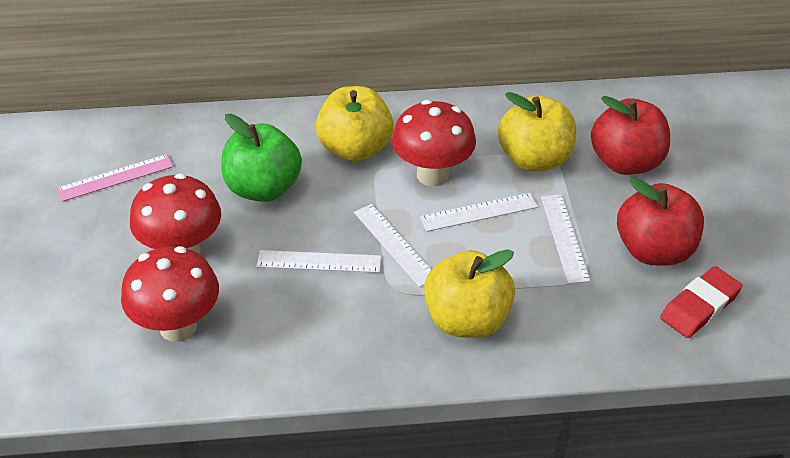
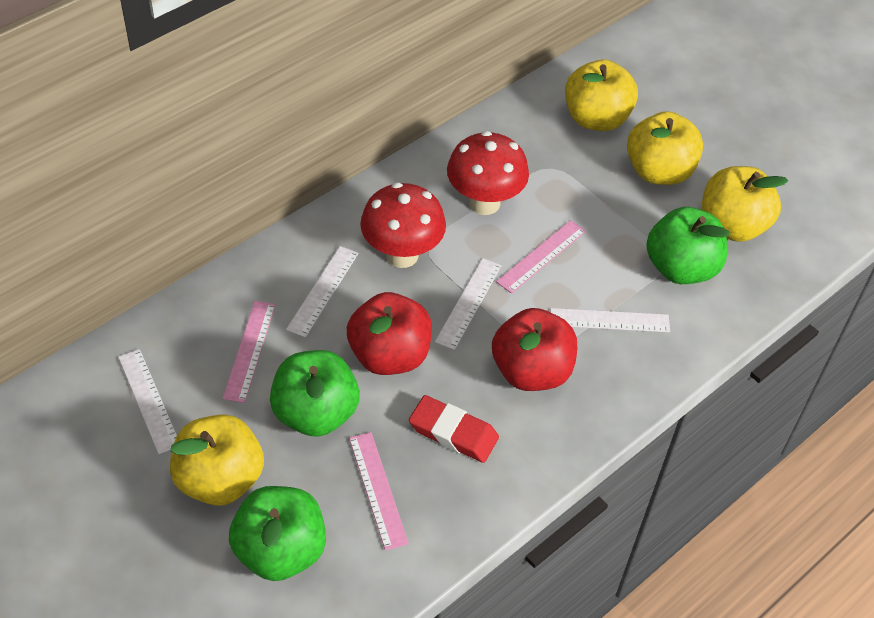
green apple: 1 -> 3
pink ruler: 1 -> 3
red mushroom: 3 -> 2
yellow apple: 3 -> 4

